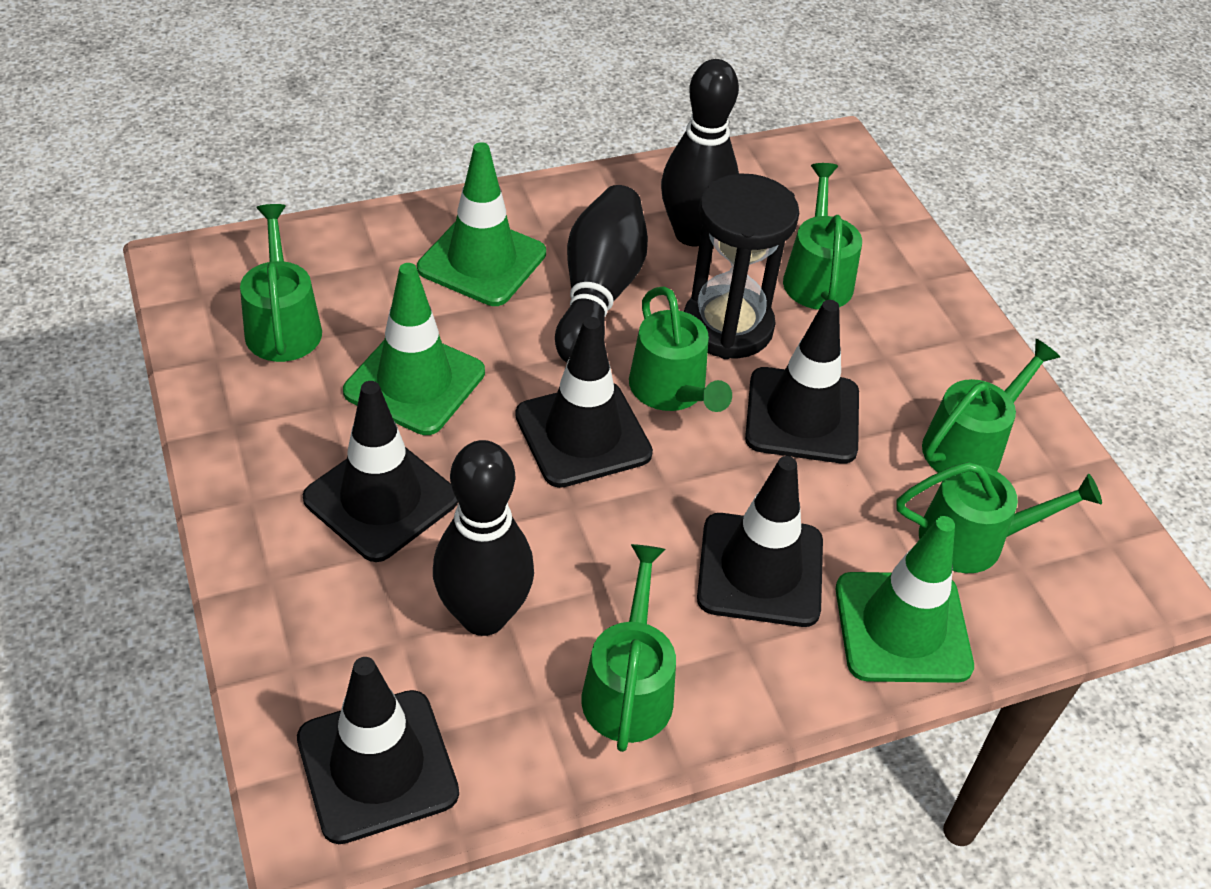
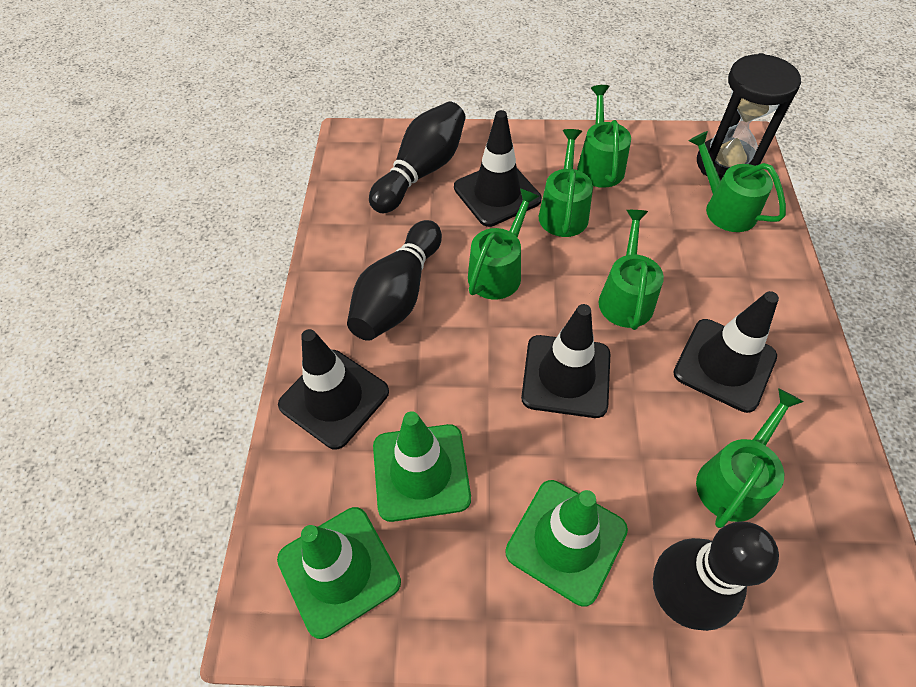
black traffic cone: 5 -> 4

